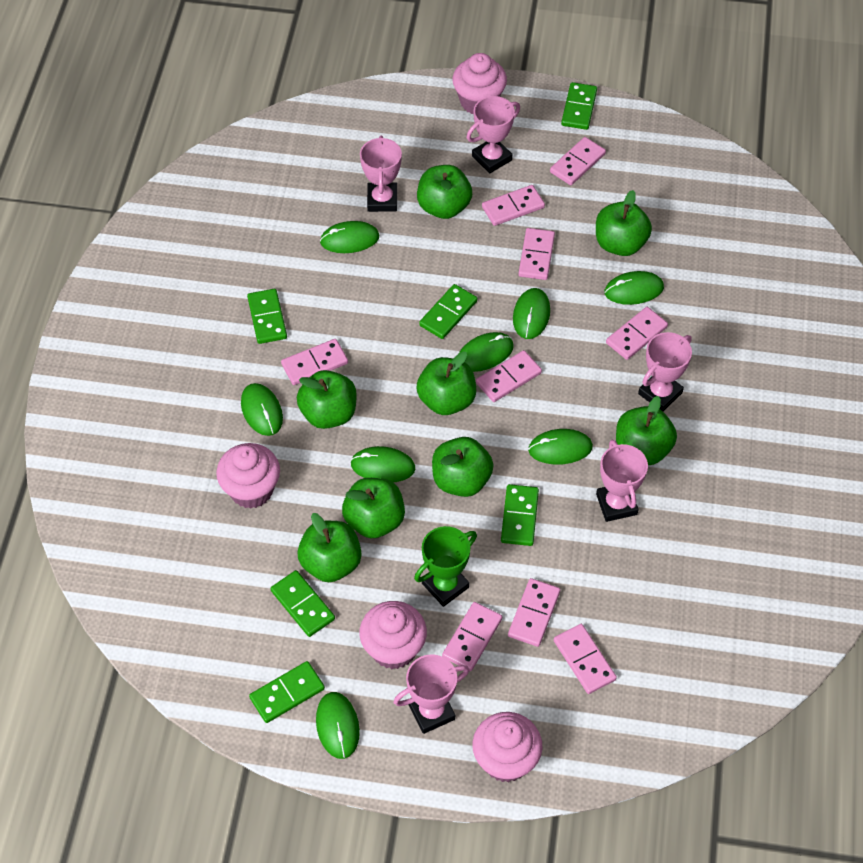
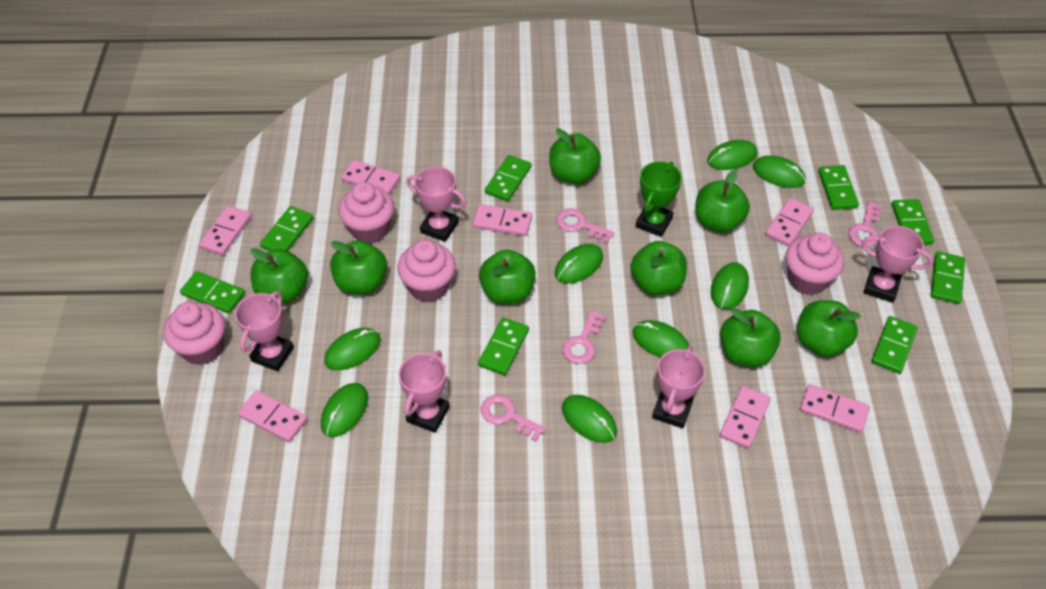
green domino: 6 -> 8
pink domino: 9 -> 7
pink key: 0 -> 4

